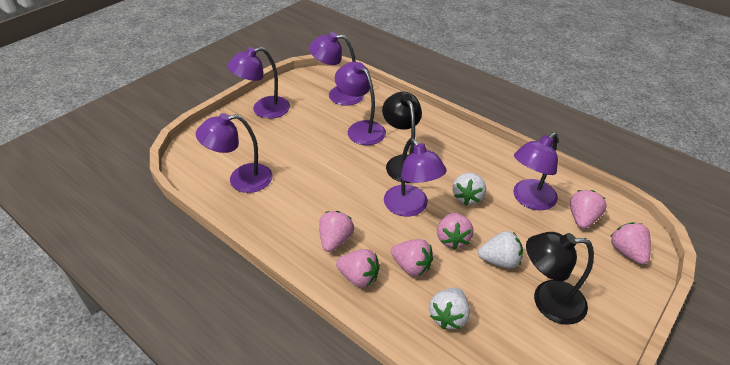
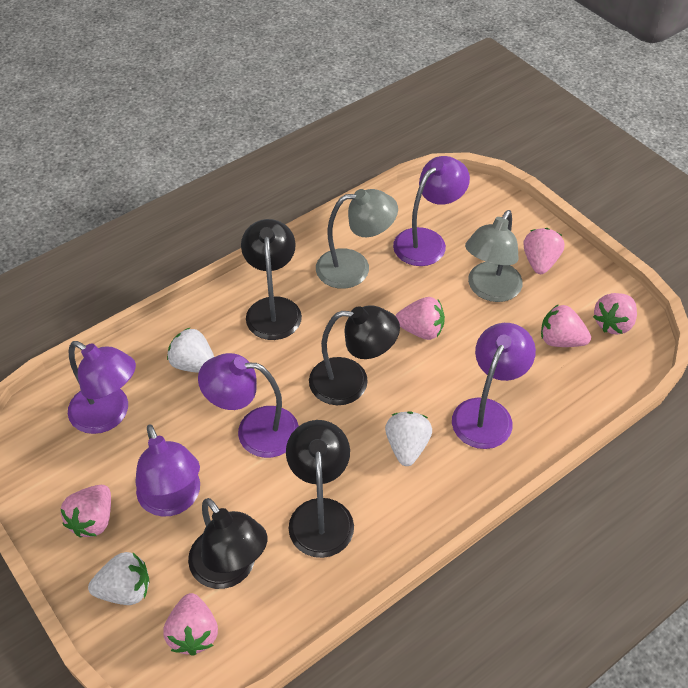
black lamp: 2 -> 4
grey lamp: 0 -> 2
purple lamp: 6 -> 5

